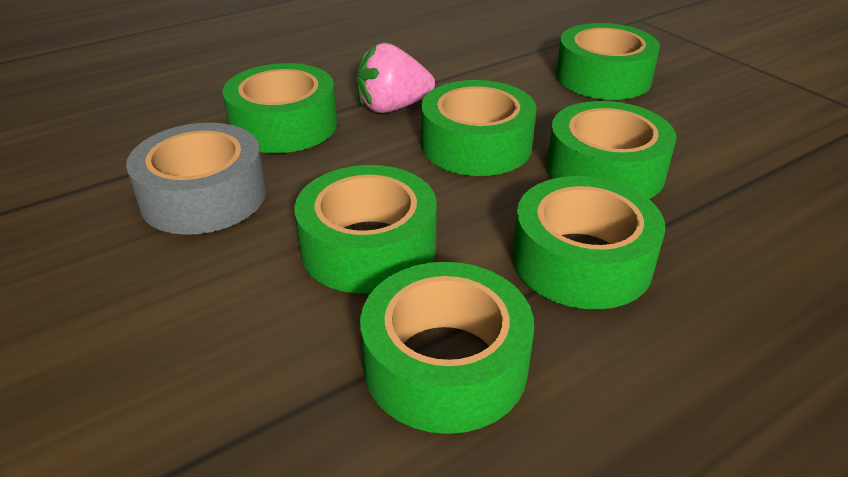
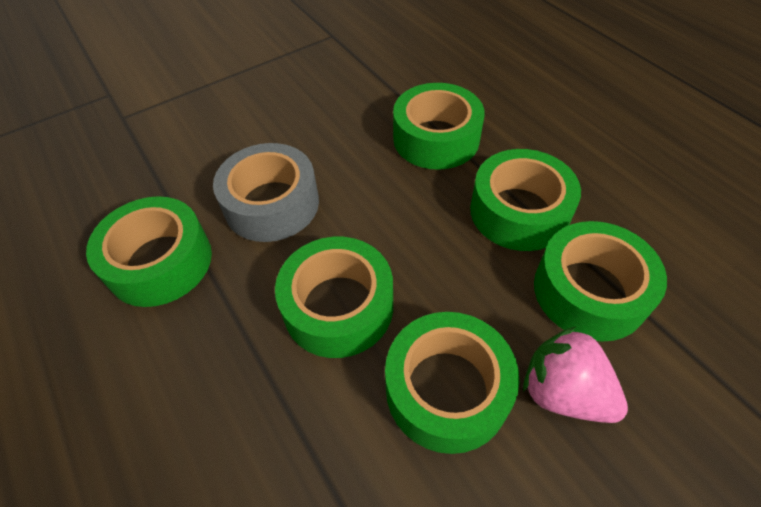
green tape: 7 -> 6

